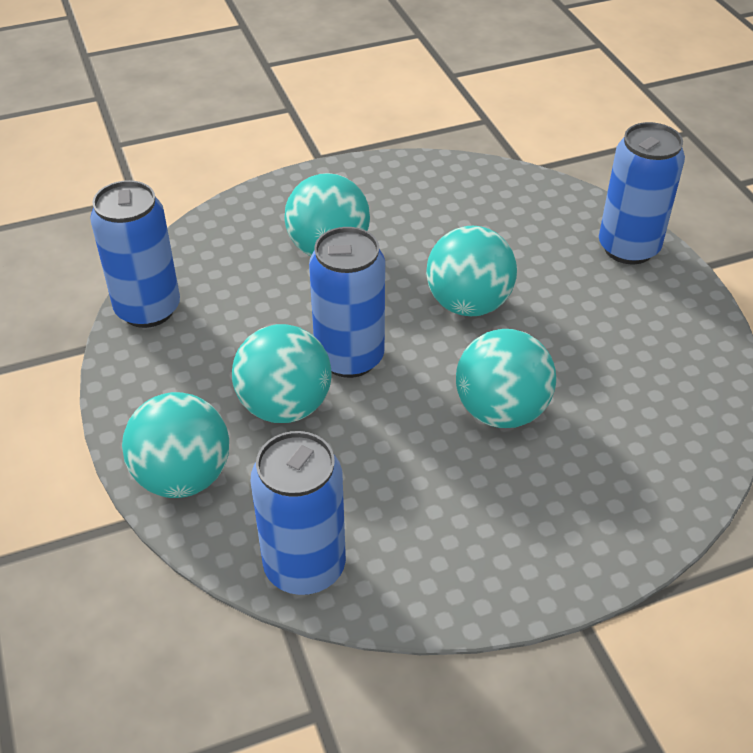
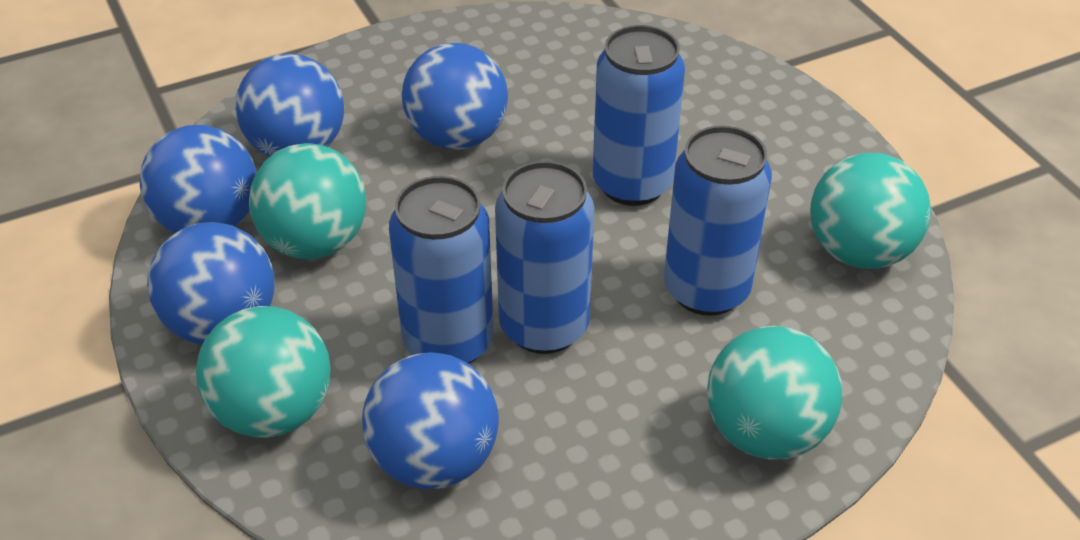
blue ball: 0 -> 5
turquoise ball: 5 -> 4

